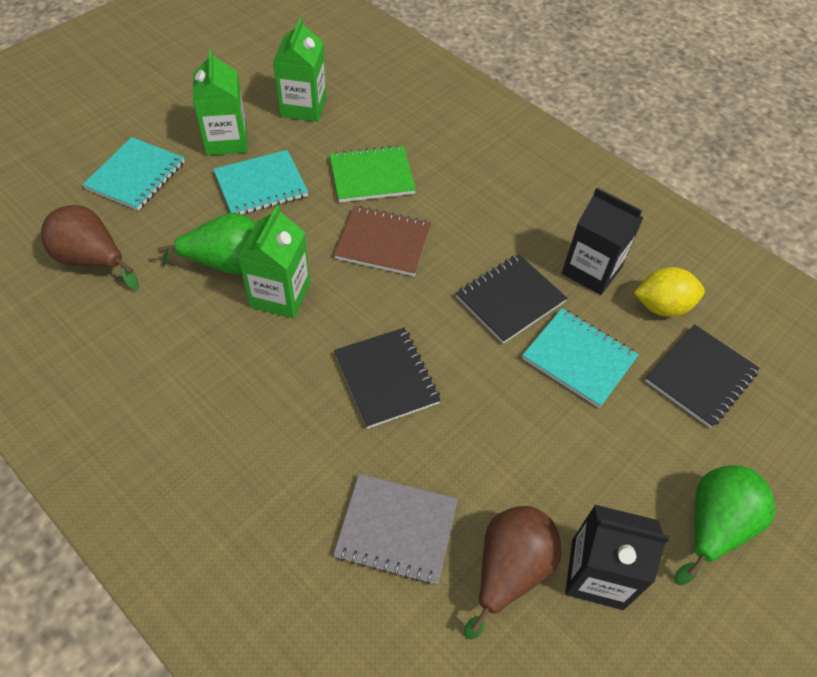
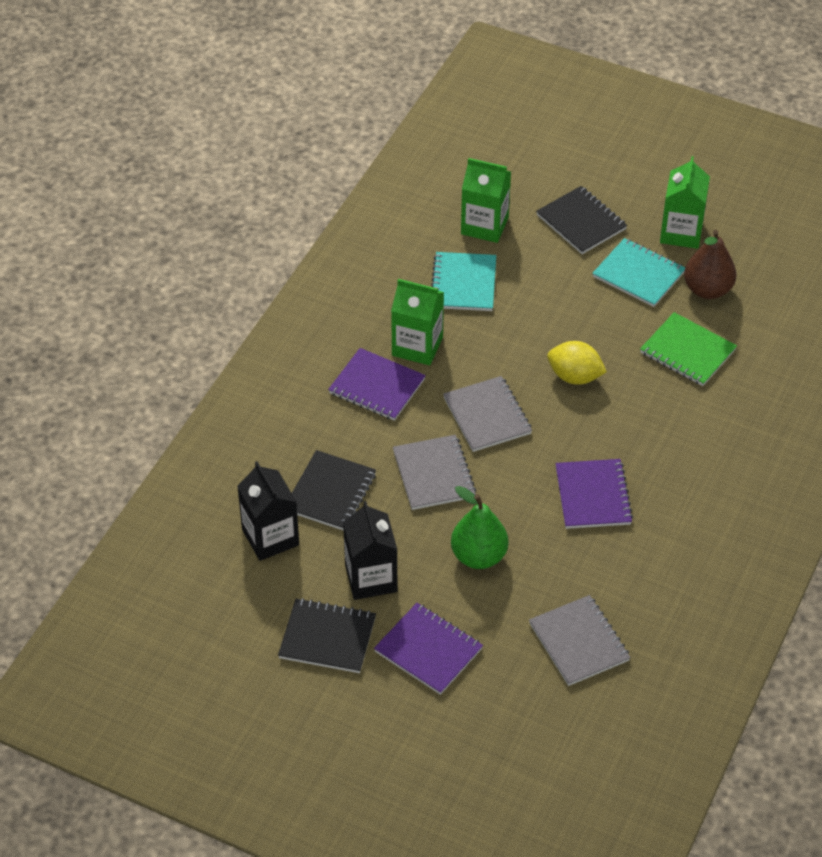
brown notebook: 1 -> 0
brown pear: 2 -> 1
green pear: 2 -> 1
grey notebook: 1 -> 3
purple notebook: 0 -> 3
turquoise notebook: 3 -> 2

